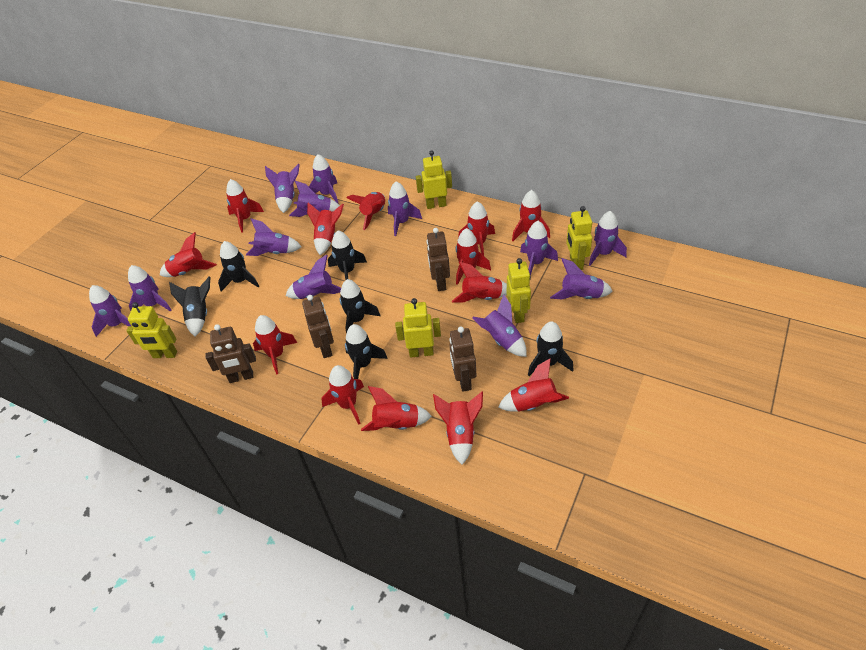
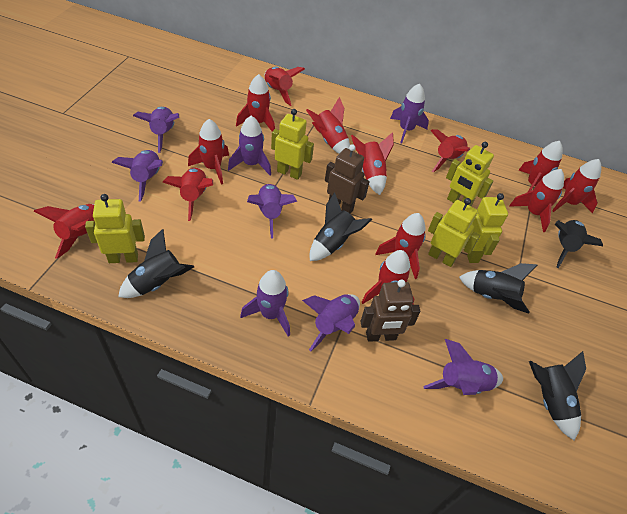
black rocket: 6 -> 5
brown robot: 4 -> 2
purple rocket: 12 -> 8

